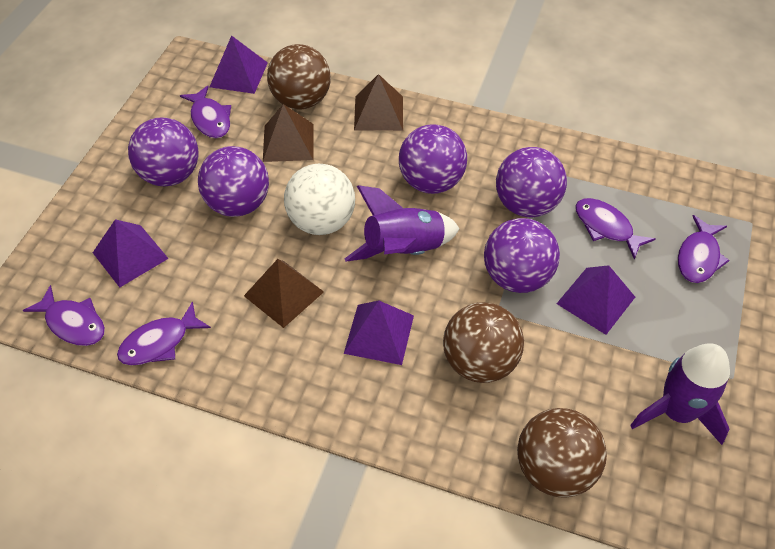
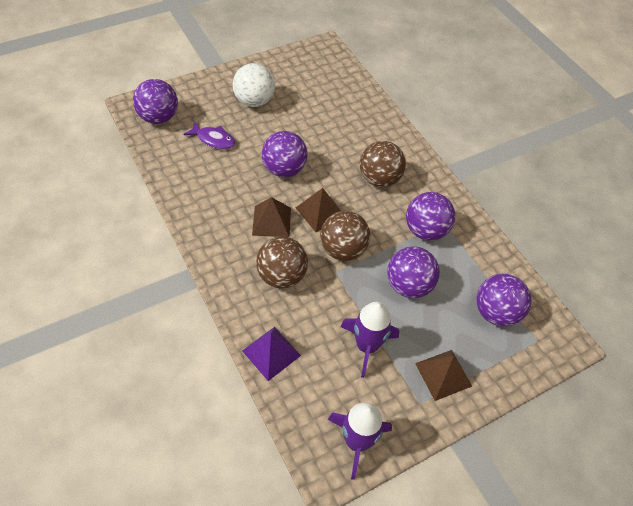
purple fish: 5 -> 1
purple pyramid: 4 -> 1

